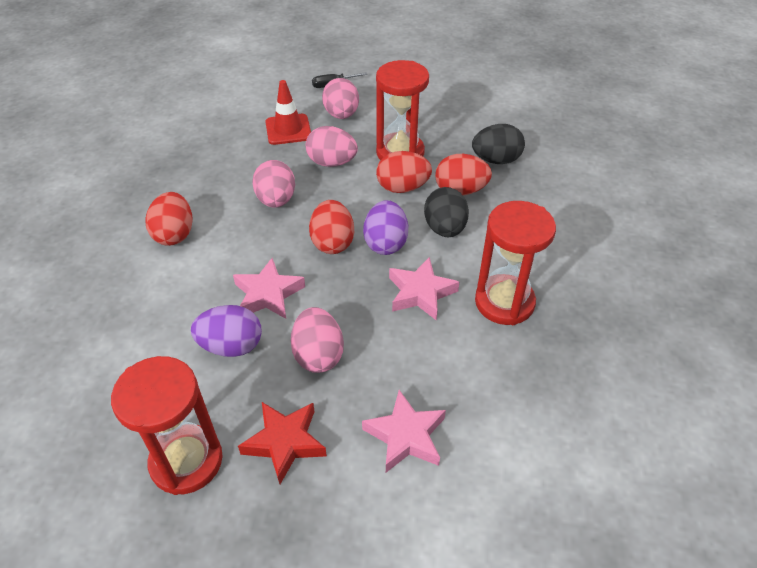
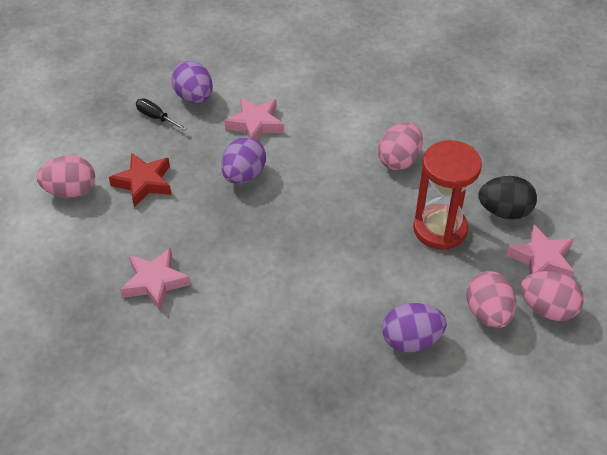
black egg: 2 -> 1
purple egg: 2 -> 3
red egg: 4 -> 0
red hourglass: 3 -> 1
red traffic cone: 1 -> 0

